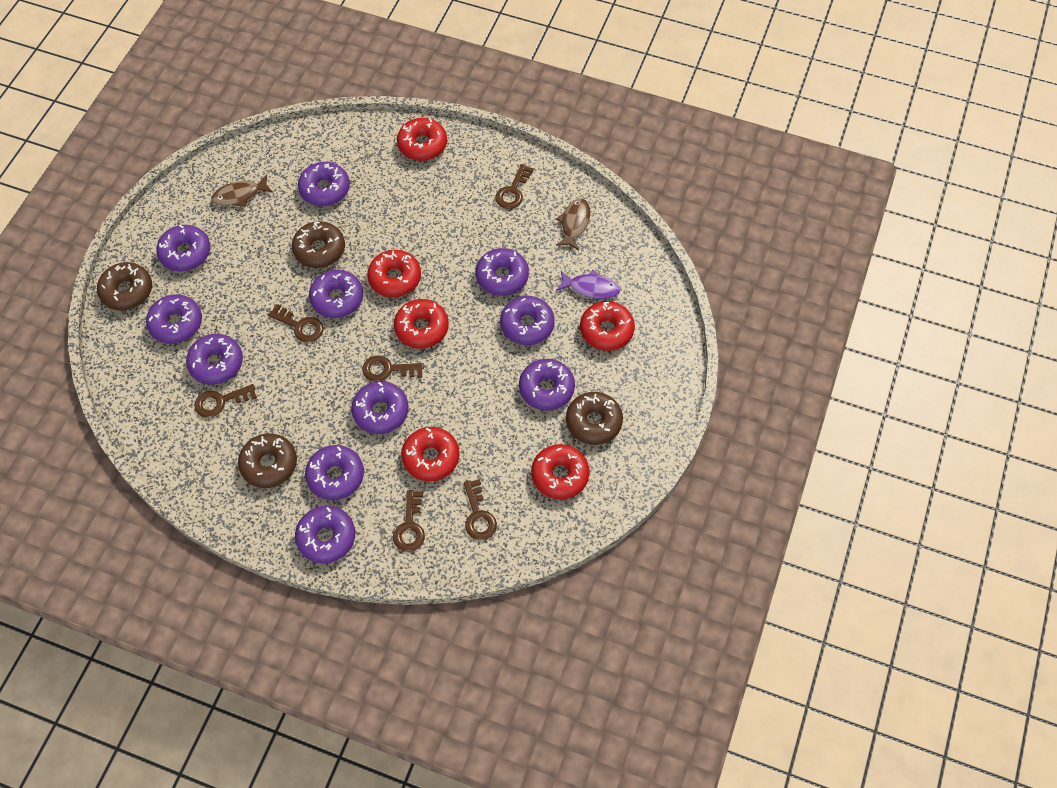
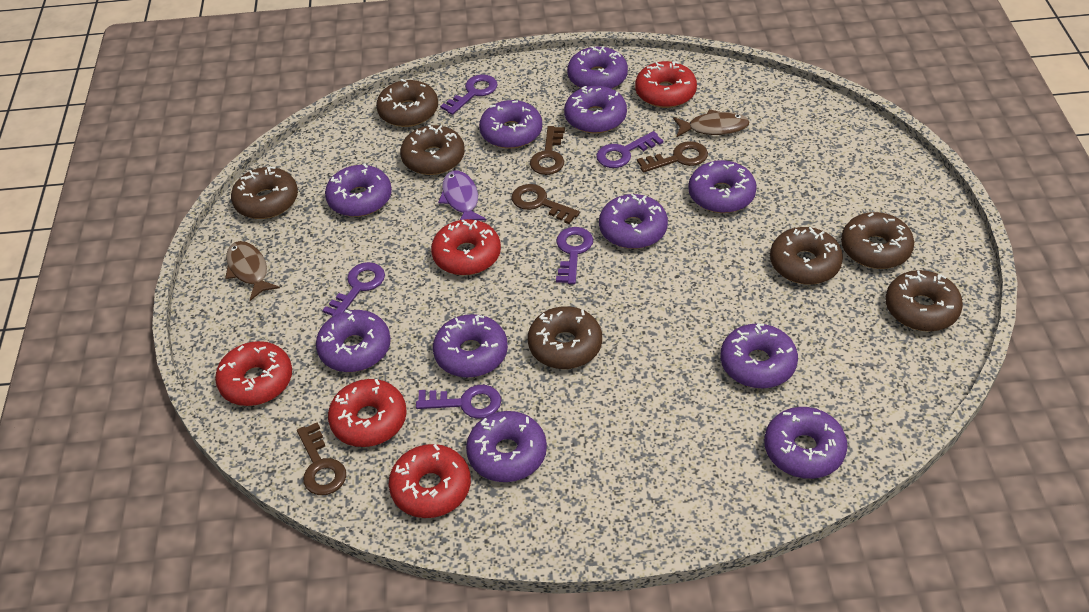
brown donut: 4 -> 7
brown key: 6 -> 4
purple key: 0 -> 5
red donut: 6 -> 5

